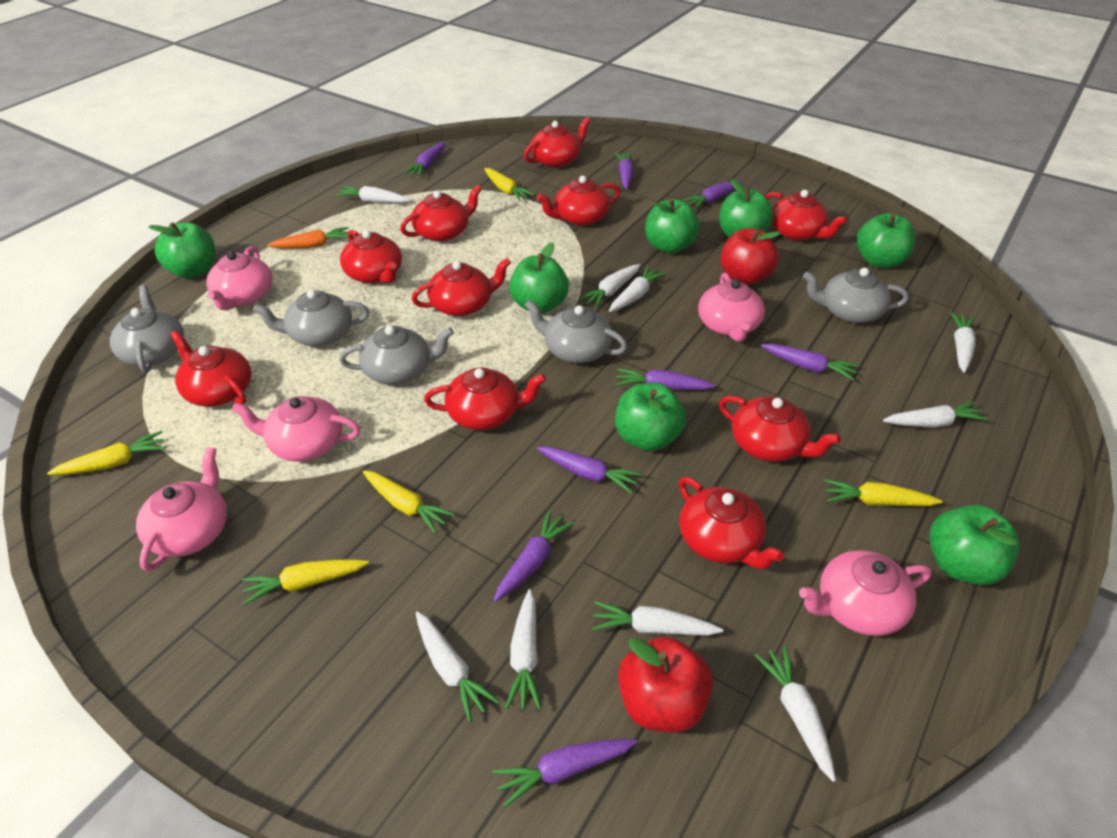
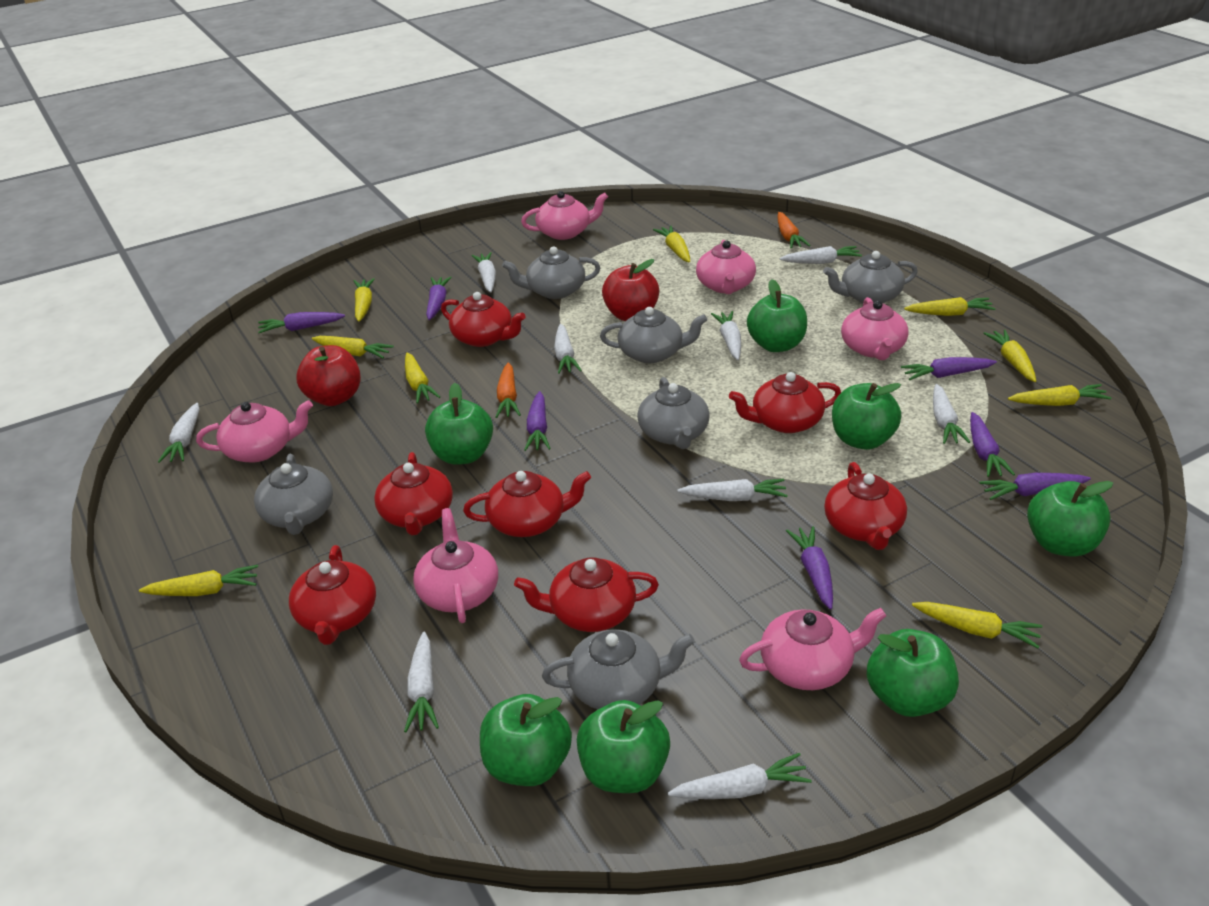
grey teapot: 5 -> 6
orange carrot: 1 -> 2
pink teapot: 5 -> 6
purple carrot: 8 -> 7
red teapot: 10 -> 7
yellow carrot: 5 -> 9

